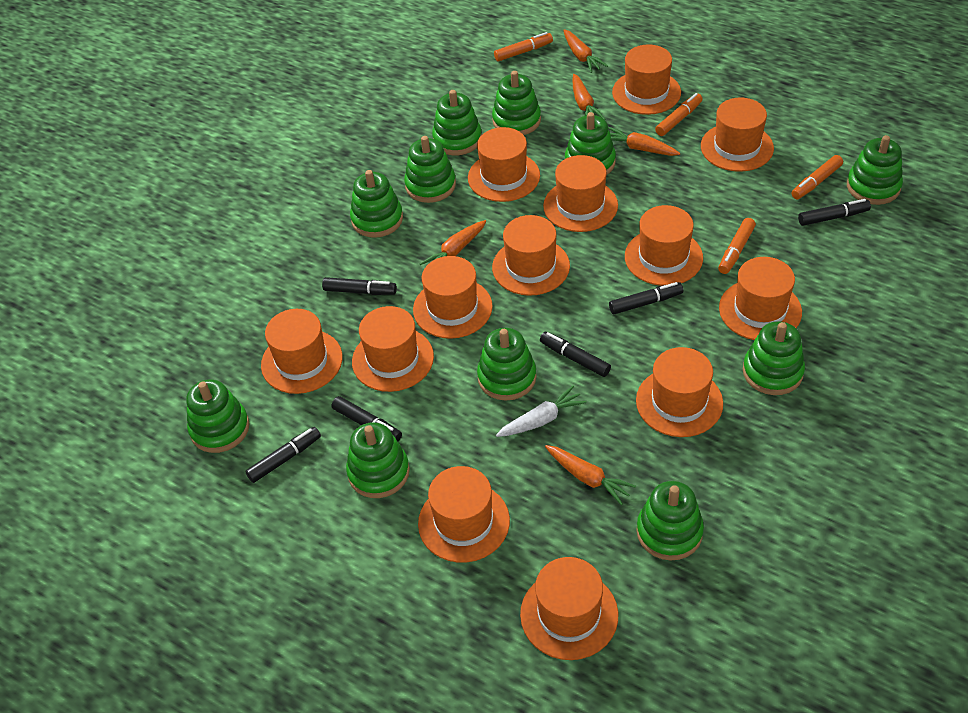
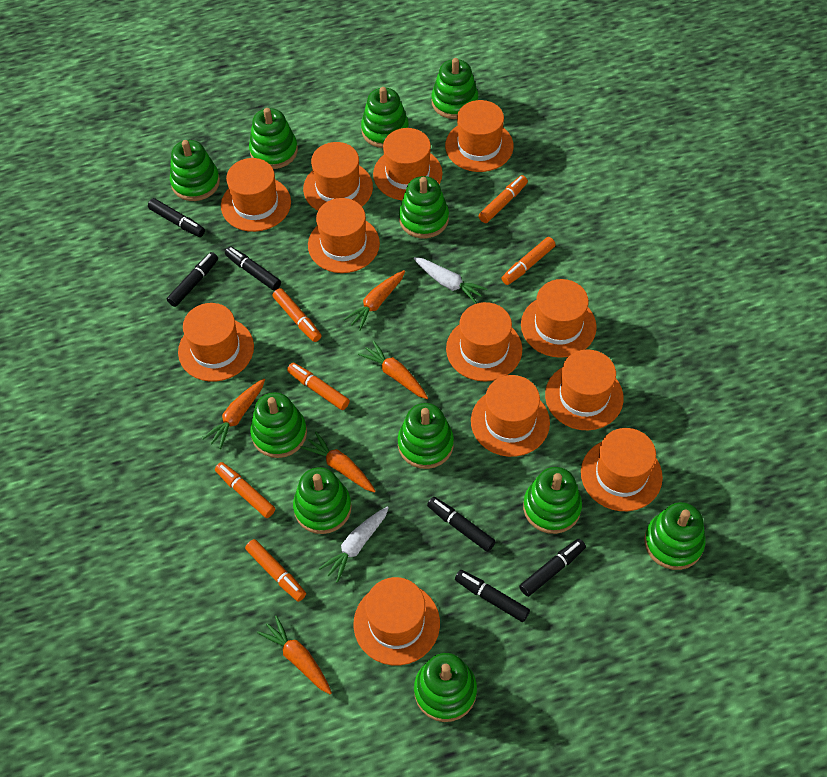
orange hat: 13 -> 12
orange marker: 4 -> 6
white carrot: 1 -> 2

